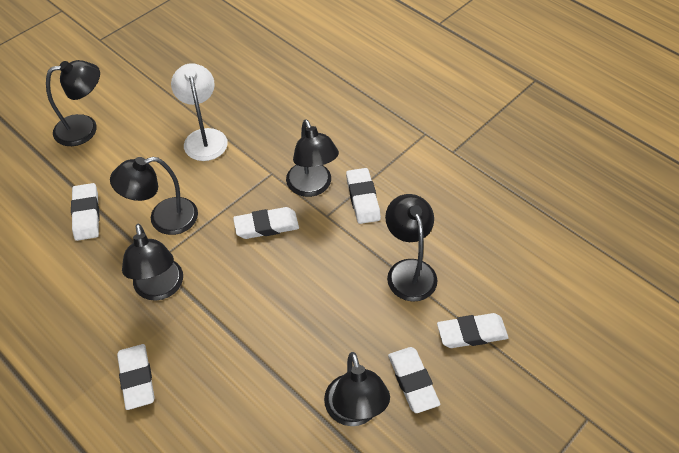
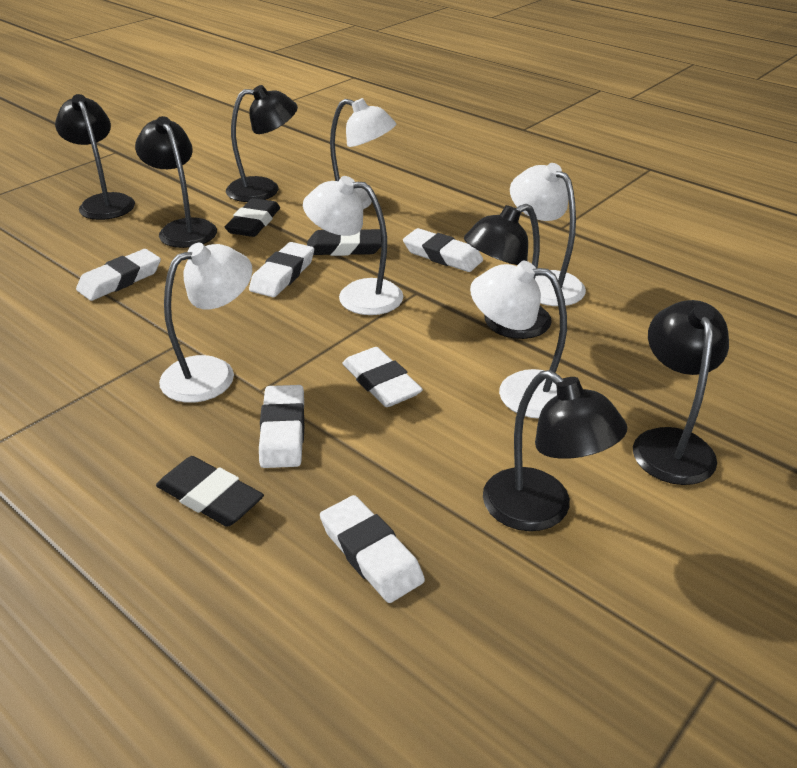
black eraser: 0 -> 3
white lamp: 1 -> 5

